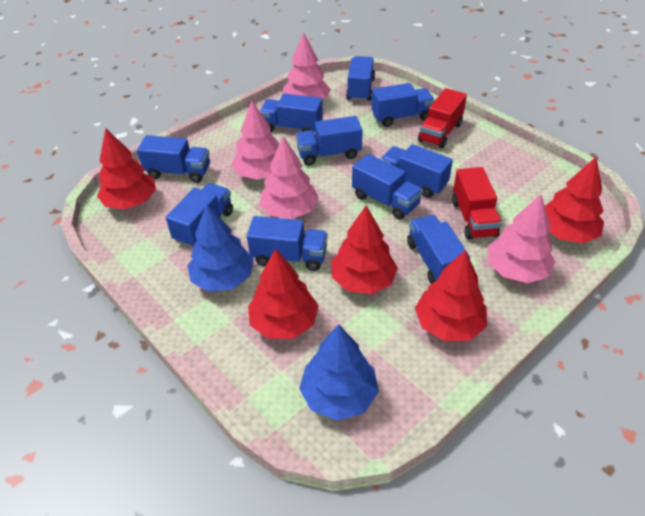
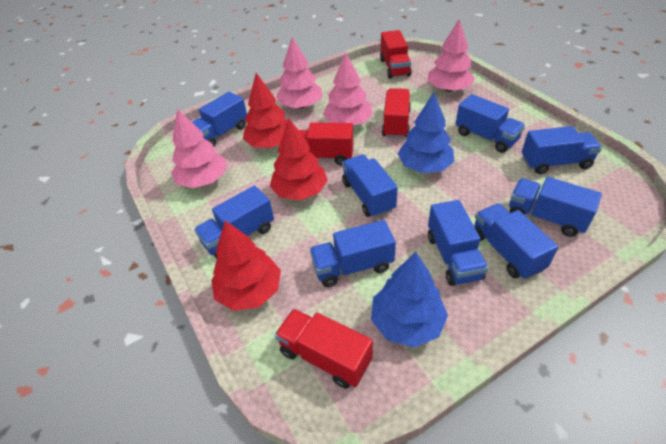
blue truck: 10 -> 9
red tree: 5 -> 3
red truck: 2 -> 4

